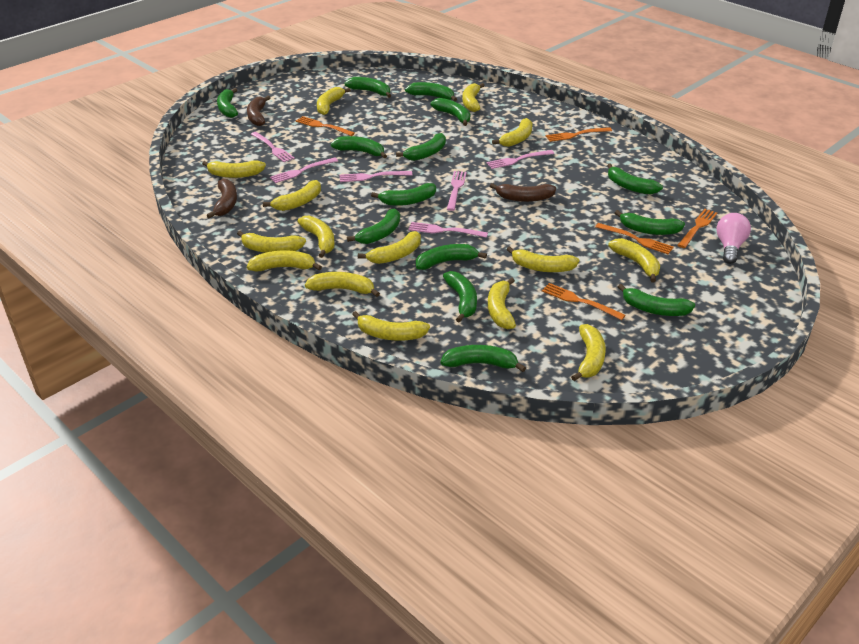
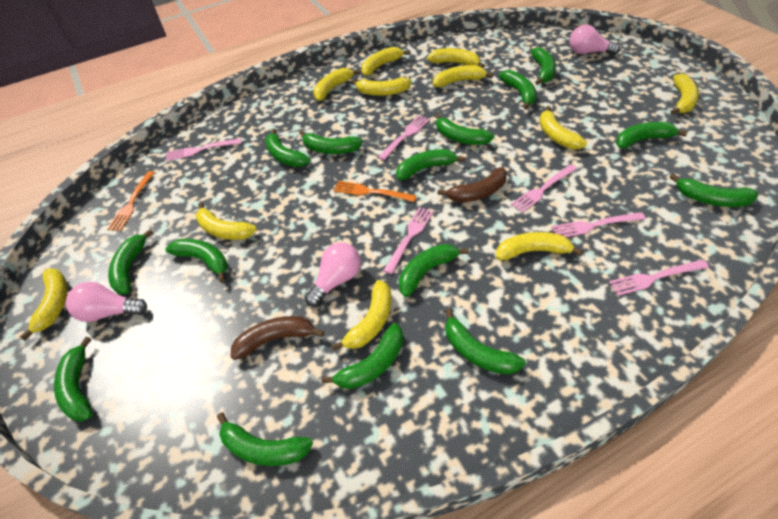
brown banana: 3 -> 2
green banana: 14 -> 15
orange fork: 5 -> 2
pink light bulb: 1 -> 3
yellow banana: 15 -> 11

